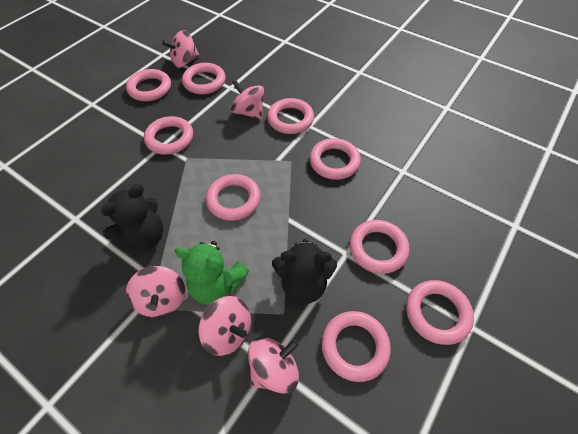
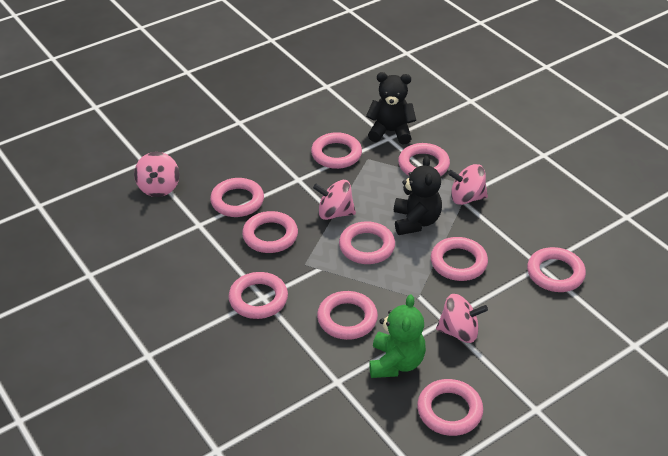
pink ring: 9 -> 10
pink spinning top: 5 -> 4

